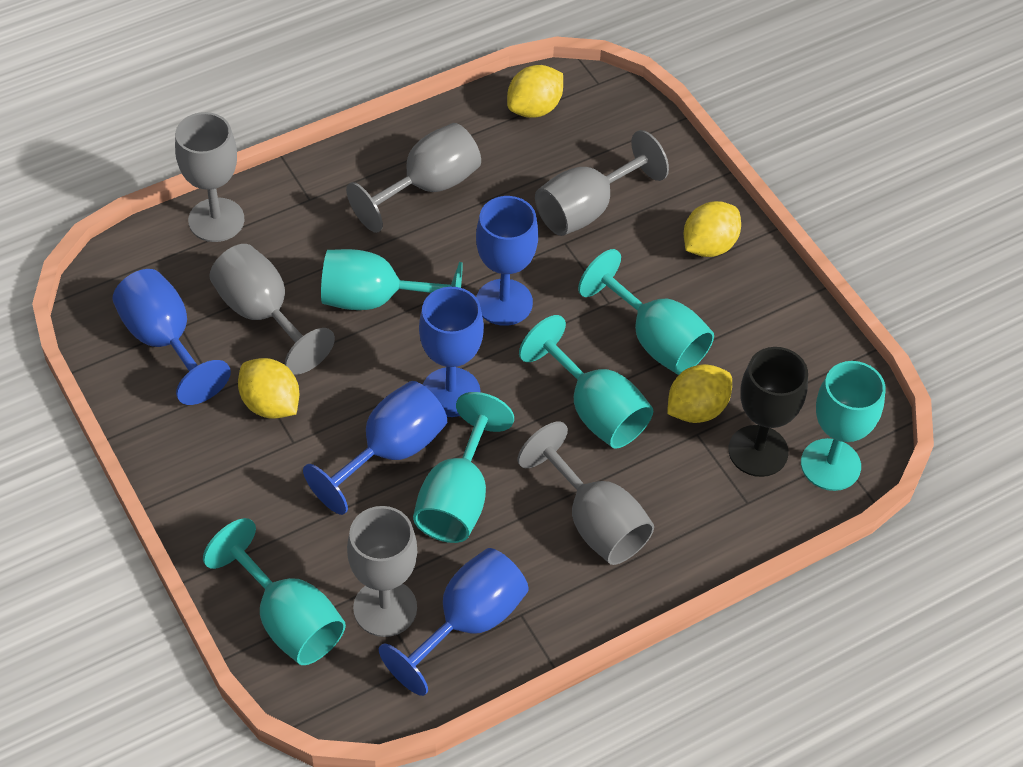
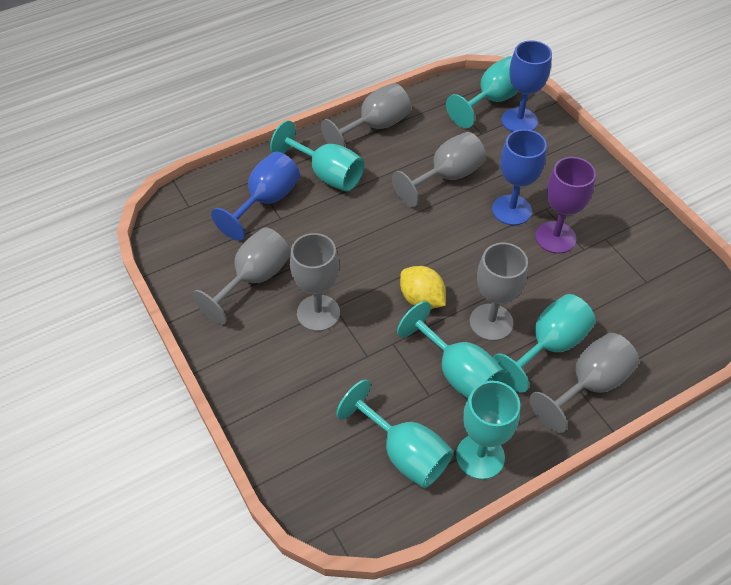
black goblet: 1 -> 0
blue goblet: 5 -> 3
purple goblet: 0 -> 1
yellow lemon: 4 -> 1

